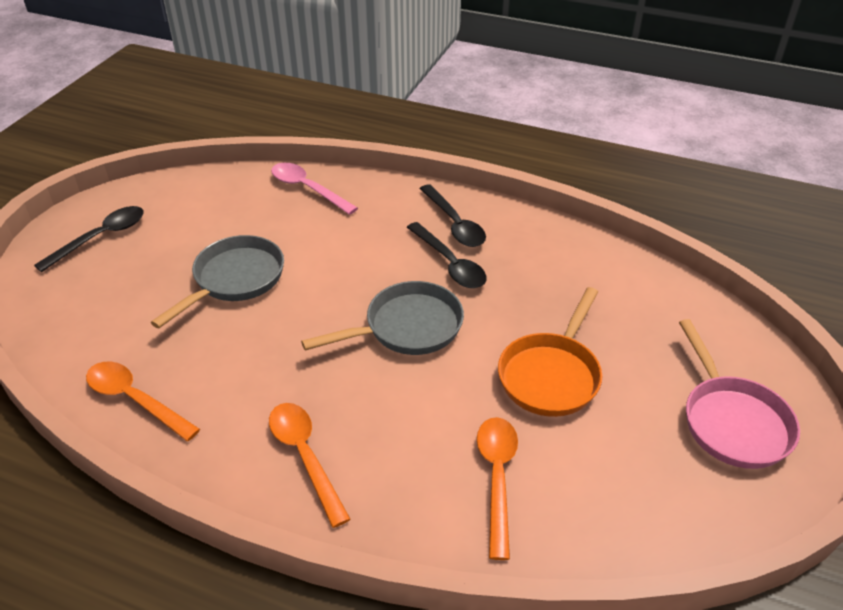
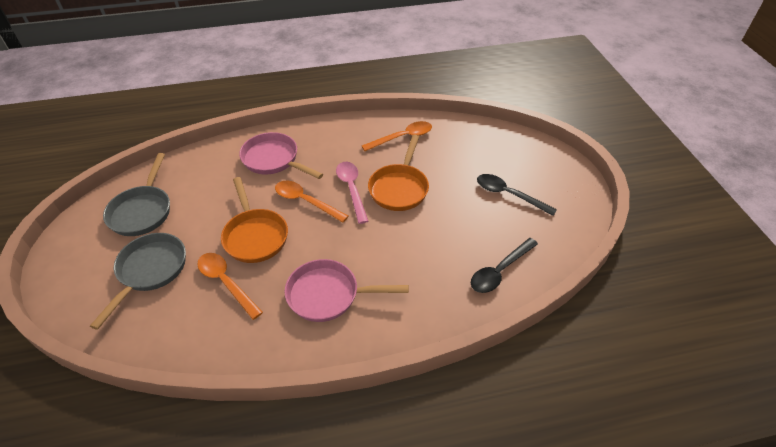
black spoon: 3 -> 2
orange pan: 1 -> 2
pink pan: 1 -> 2

